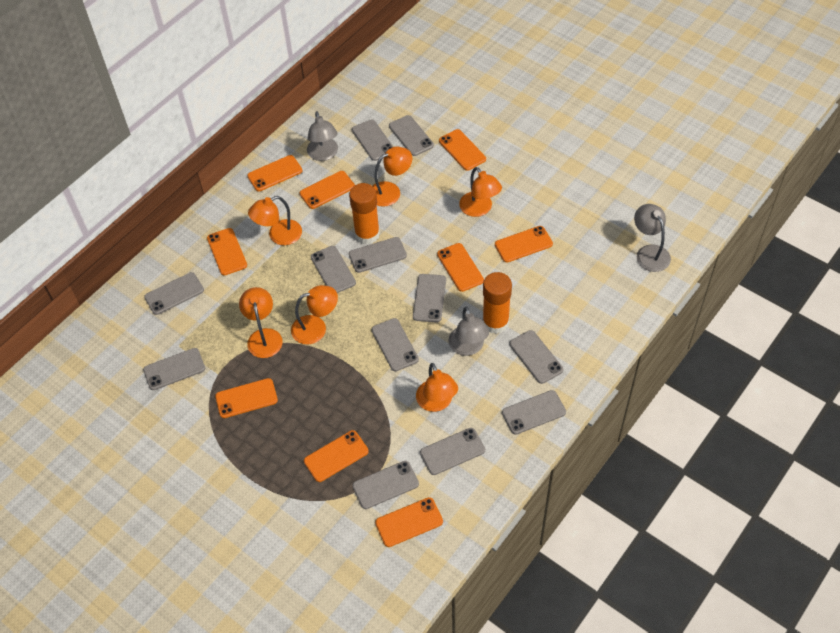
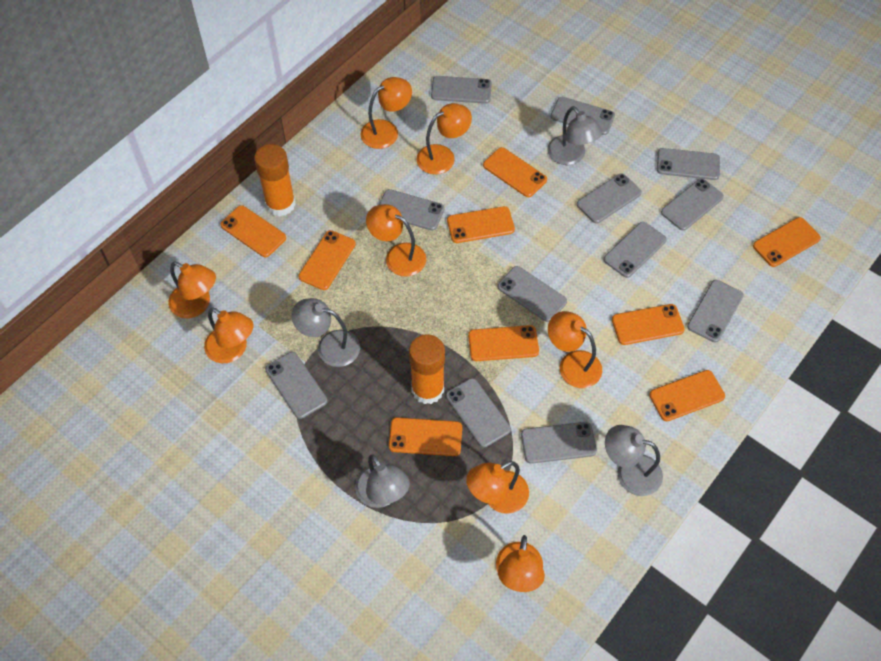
grey lamp: 3 -> 4
orange lamp: 6 -> 8

